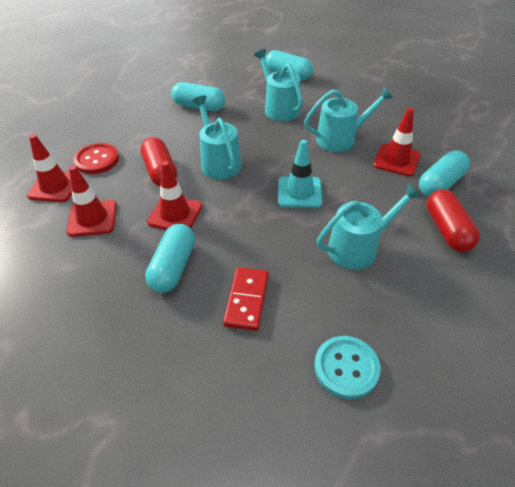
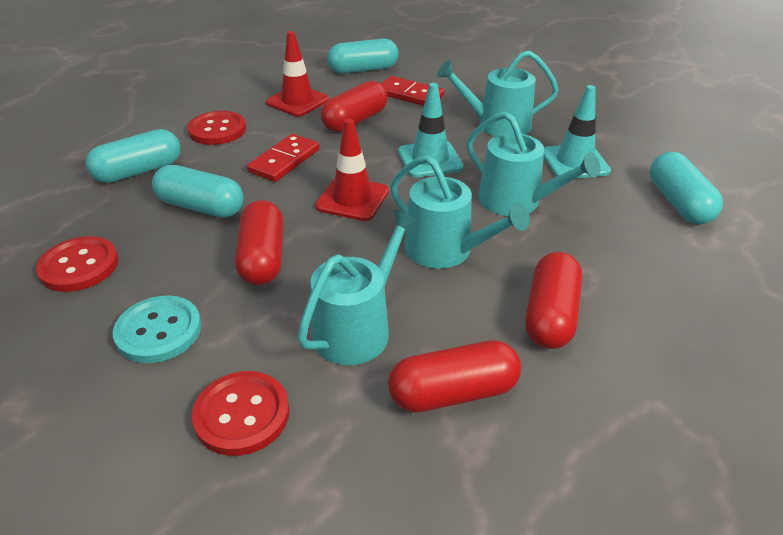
red button: 1 -> 3
red capsule: 2 -> 4
red domino: 1 -> 2
red traffic cone: 4 -> 2
turquoise traffic cone: 1 -> 2

